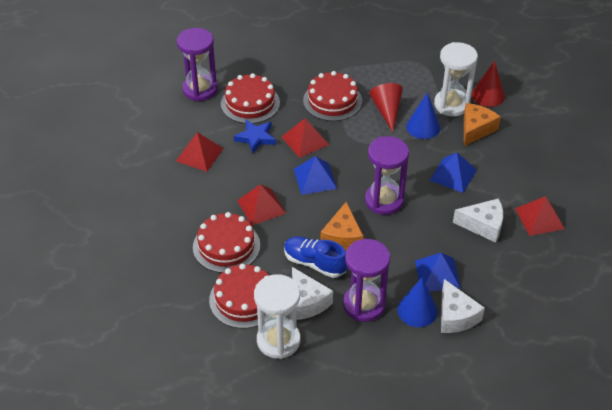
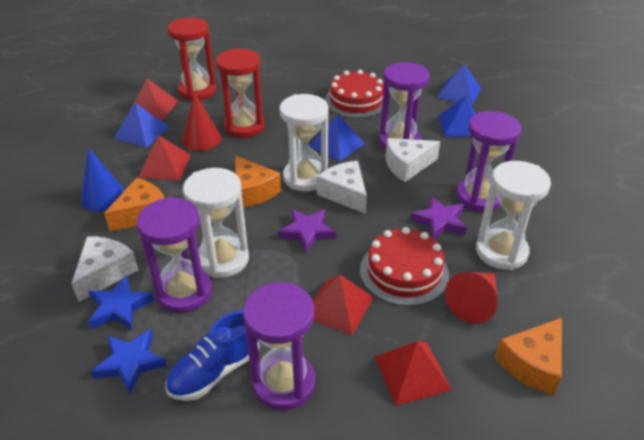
blue cone: 2 -> 1
blue pyramid: 3 -> 4
blue star: 1 -> 2
orange cheese: 2 -> 3
purple hourglass: 3 -> 4
purple star: 0 -> 2
red cake: 4 -> 2
red hourglass: 0 -> 2
white hourglass: 2 -> 3

